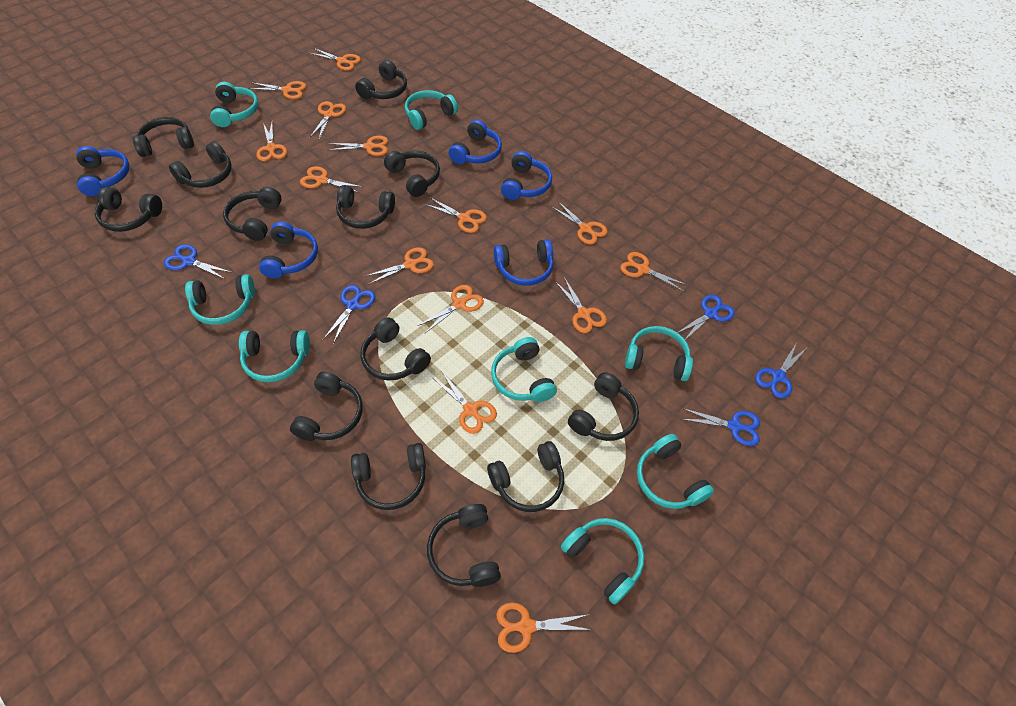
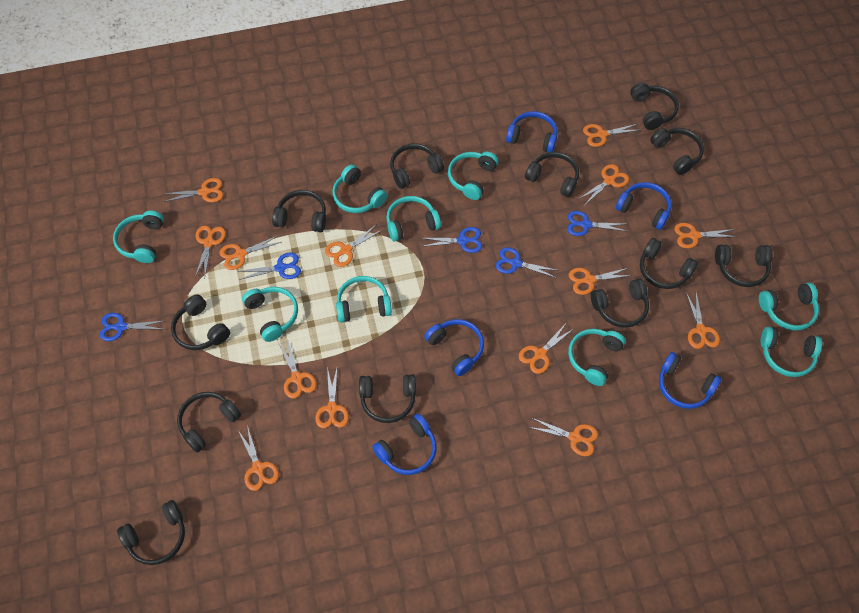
black headphones: 13 -> 12
turquoise headphones: 8 -> 9

